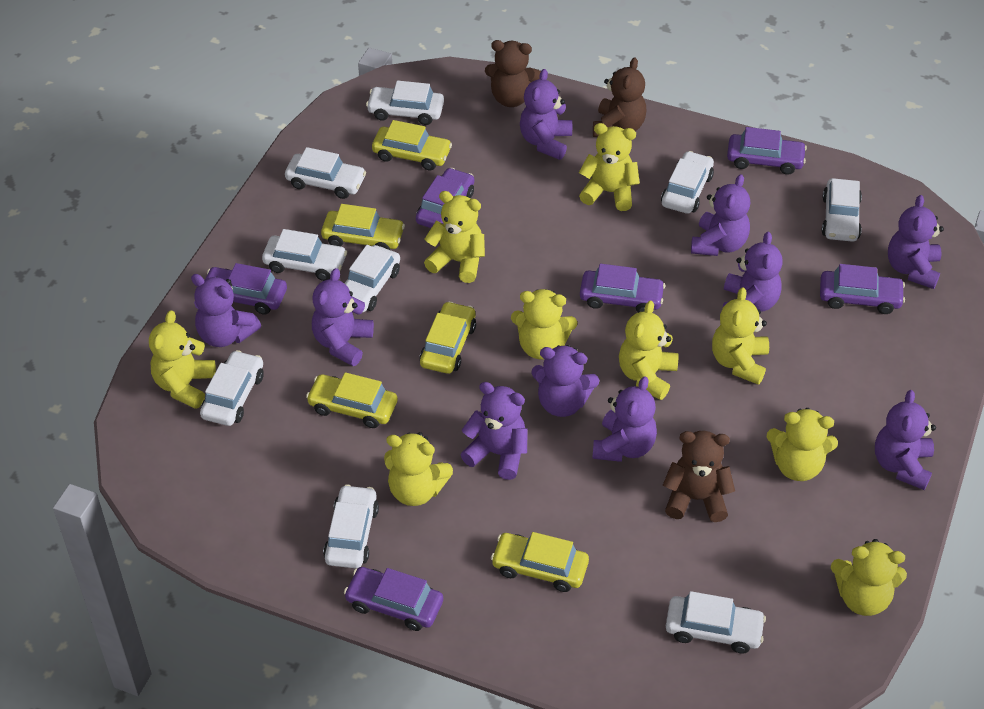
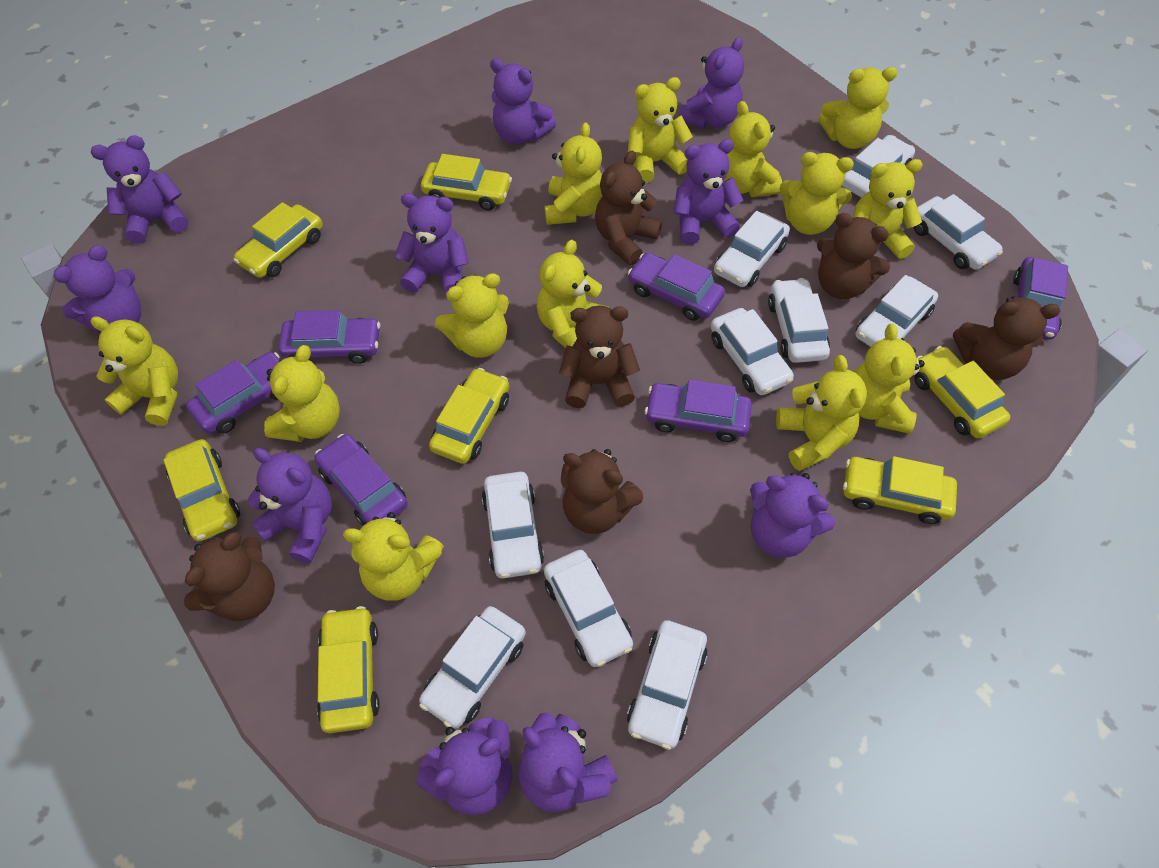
brown teddy bear: 3 -> 6
white car: 9 -> 10
yellow car: 5 -> 7
yellow teddy bear: 9 -> 13

